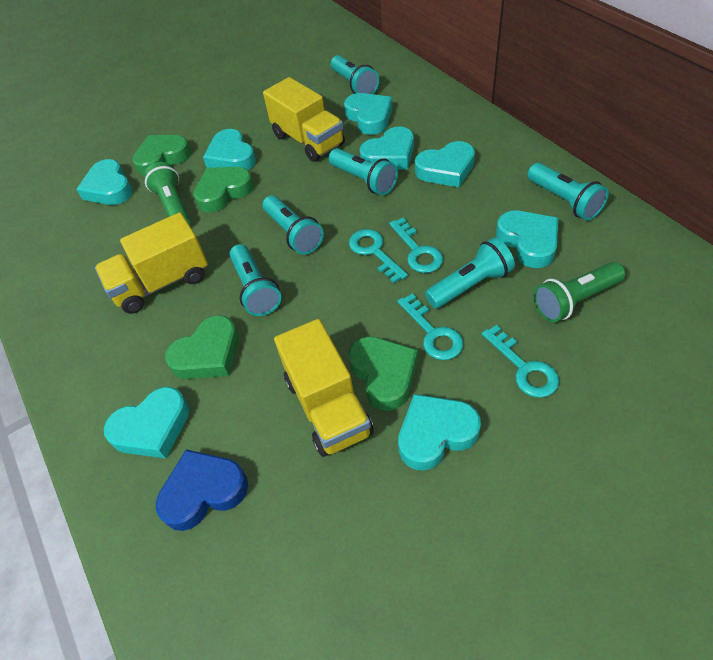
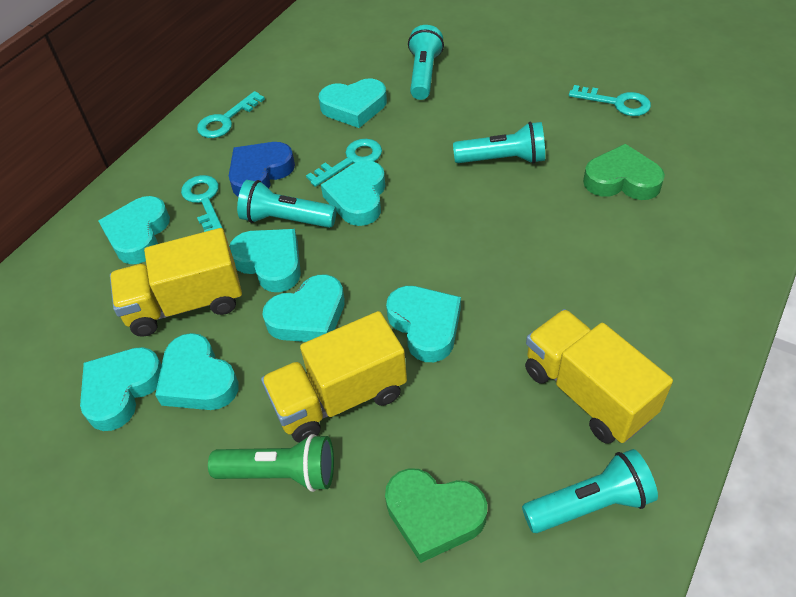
green flashlight: 2 -> 1
green heart: 4 -> 2
turquoise flashlight: 6 -> 4

